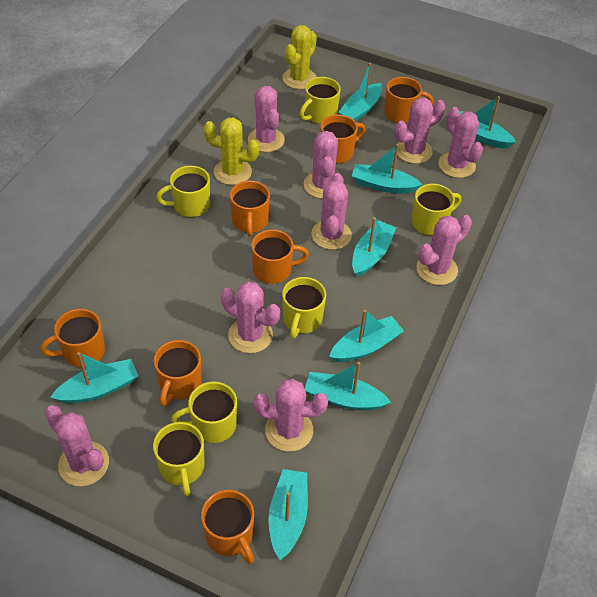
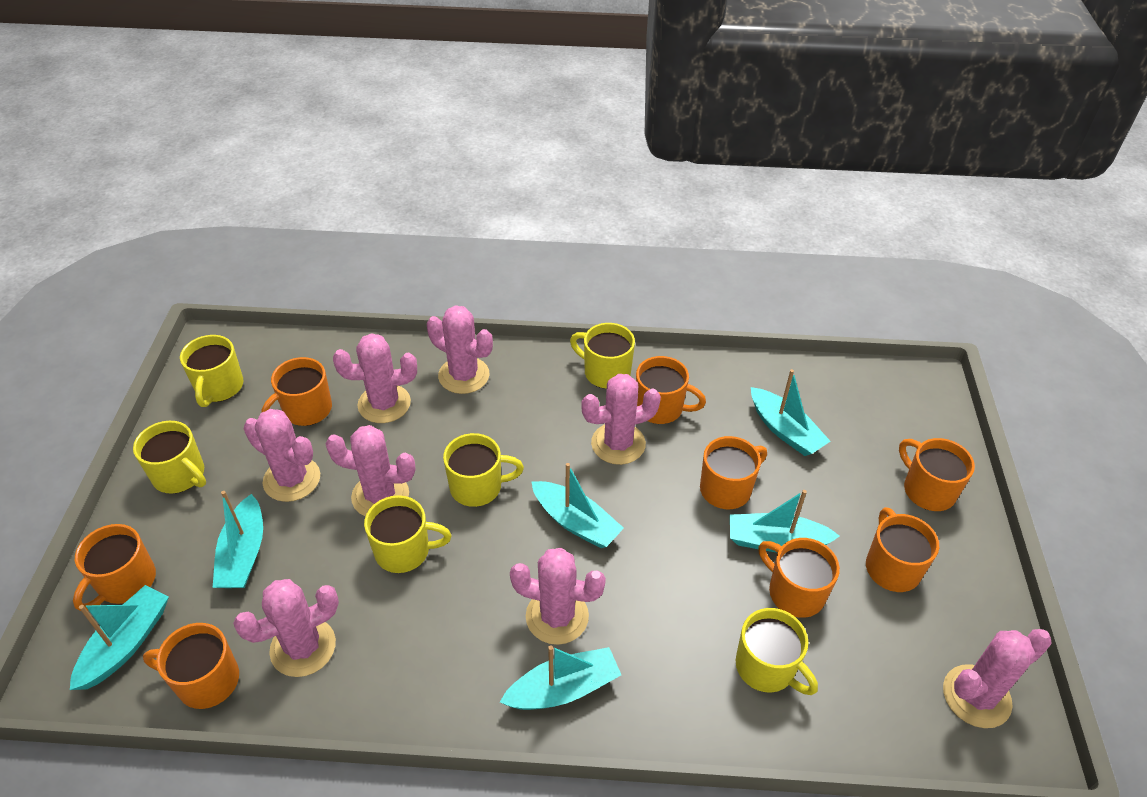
orange mug: 7 -> 8
pink cactus: 9 -> 8
turquoise boat: 8 -> 6
yellow cactus: 2 -> 0

